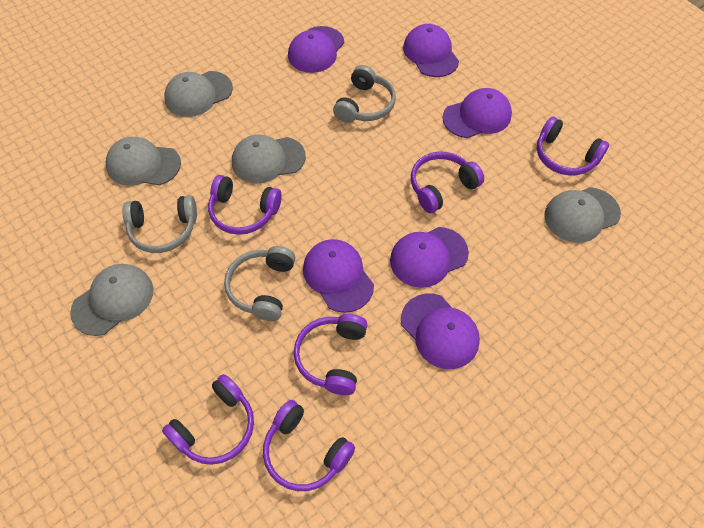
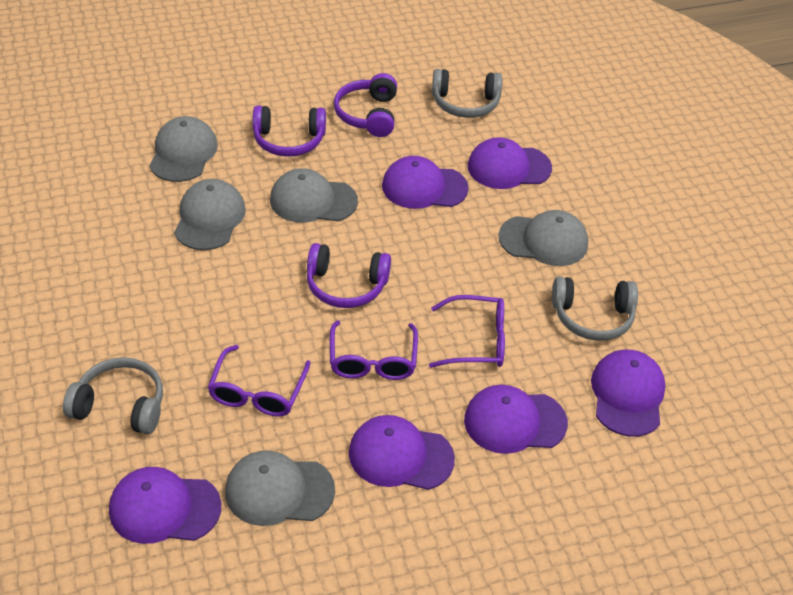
purple glasses: 0 -> 3
purple headphones: 6 -> 3

